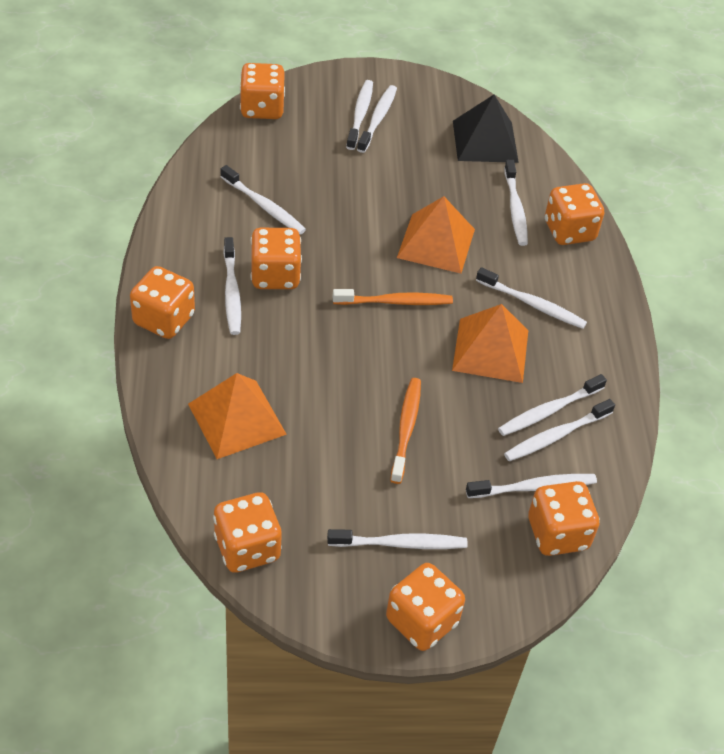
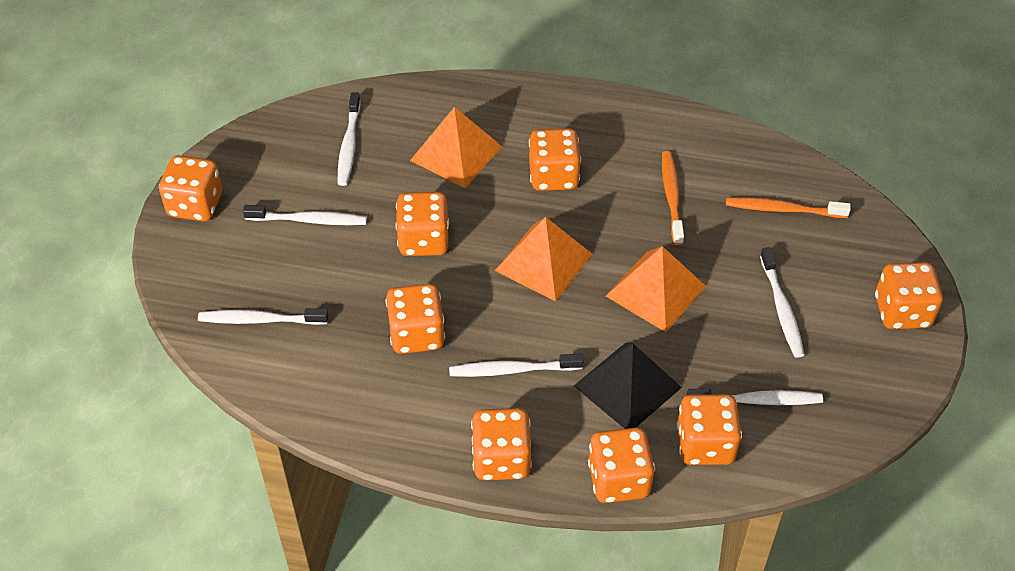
orange dice: 7 -> 8
white toothbrush: 10 -> 6

